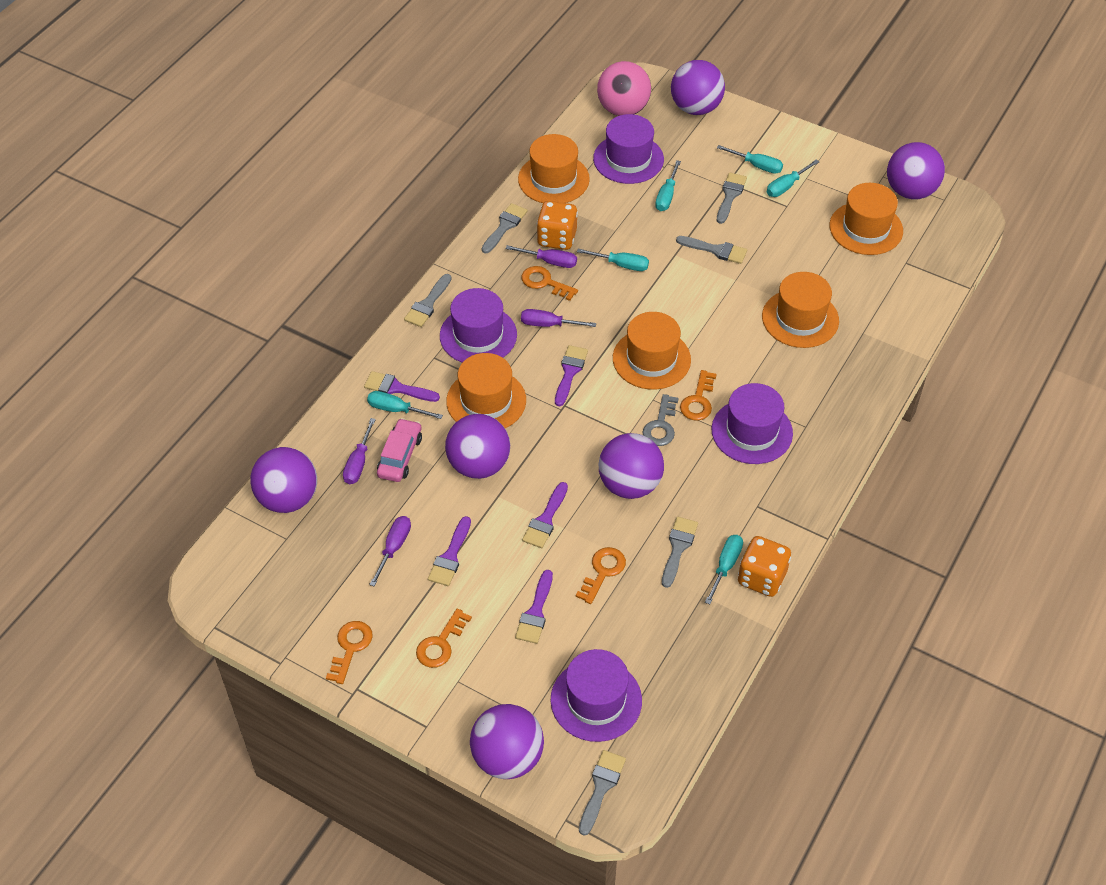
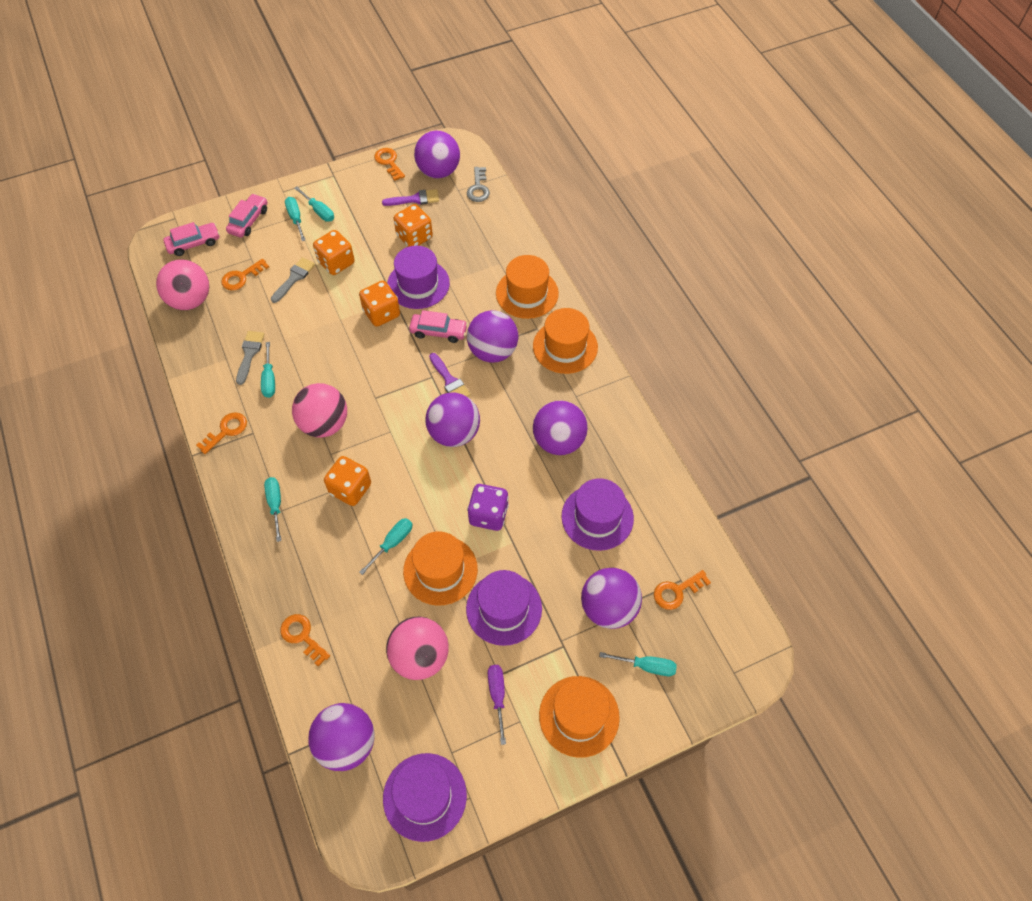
grey brush: 6 -> 2
orange dice: 2 -> 4
orange hat: 5 -> 4
pink ball: 1 -> 3
pink car: 1 -> 3
purple brush: 5 -> 2
purple dice: 0 -> 1
purple screwdriver: 4 -> 1

